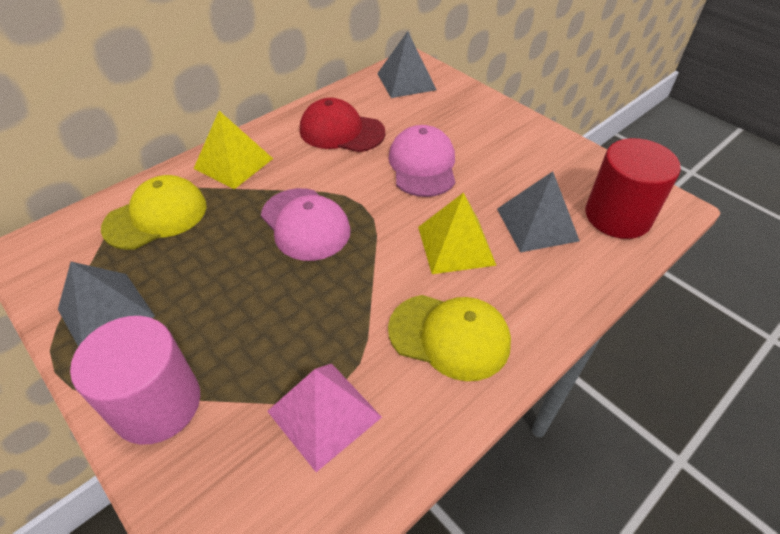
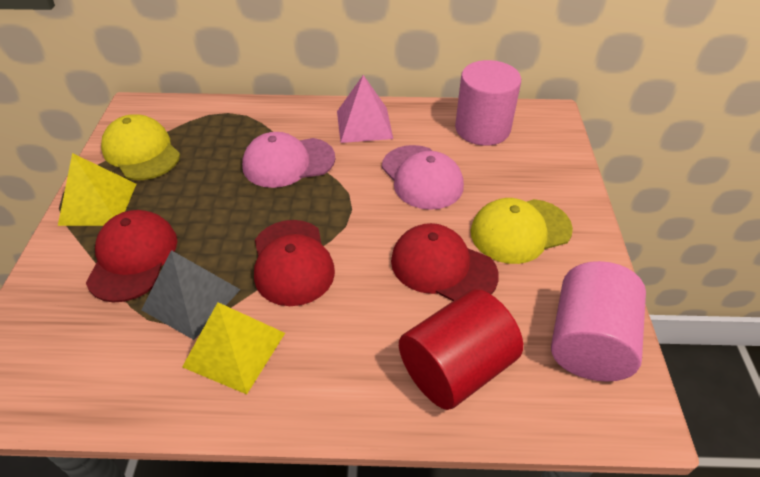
grey pyramid: 3 -> 1
pink cylinder: 1 -> 2
red cap: 1 -> 3

